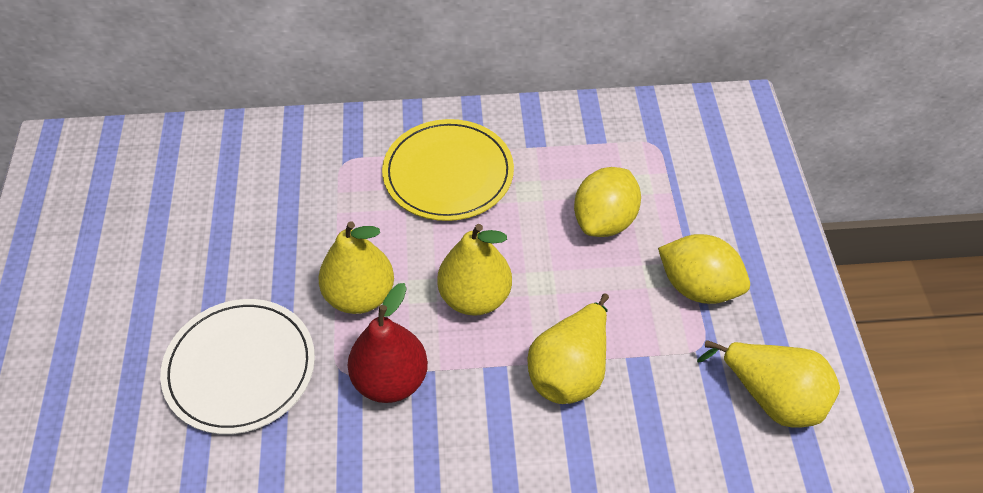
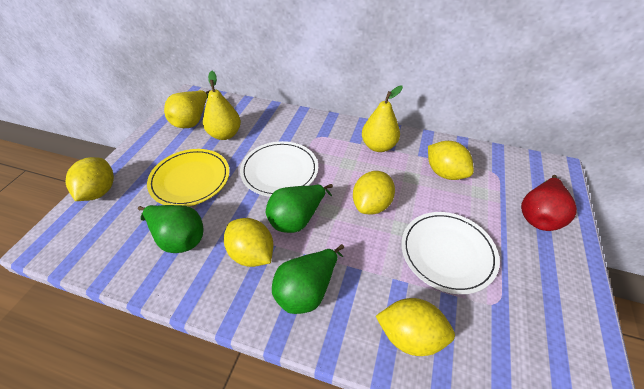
green pear: 0 -> 3
white plate: 1 -> 2
yellow lemon: 2 -> 5
yellow pear: 4 -> 3

